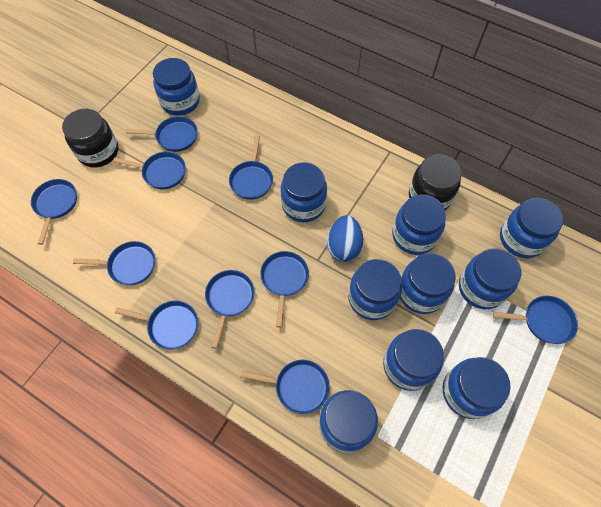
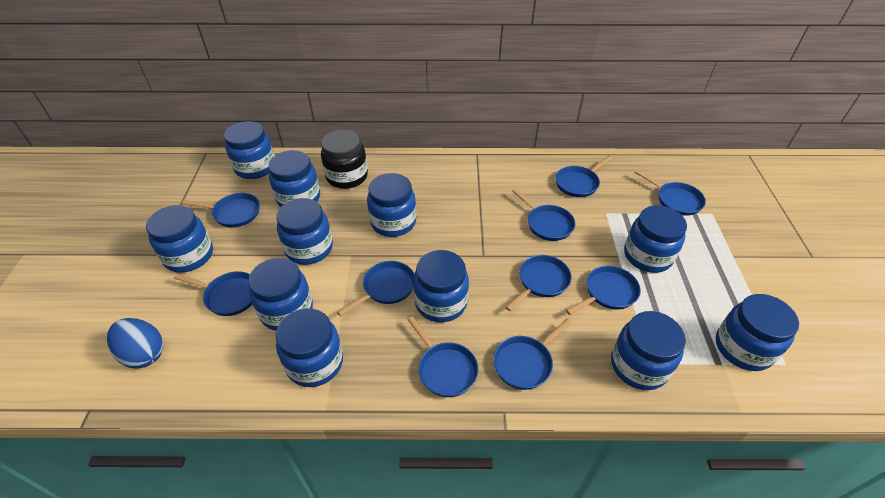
black jar: 2 -> 1
blue jar: 10 -> 11

